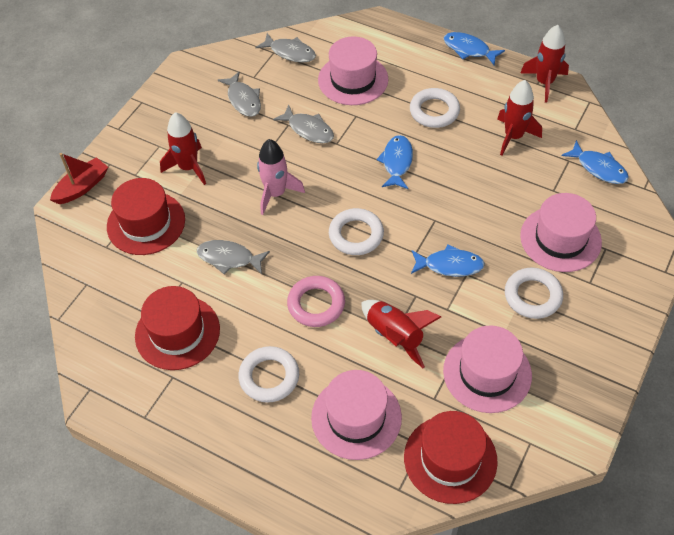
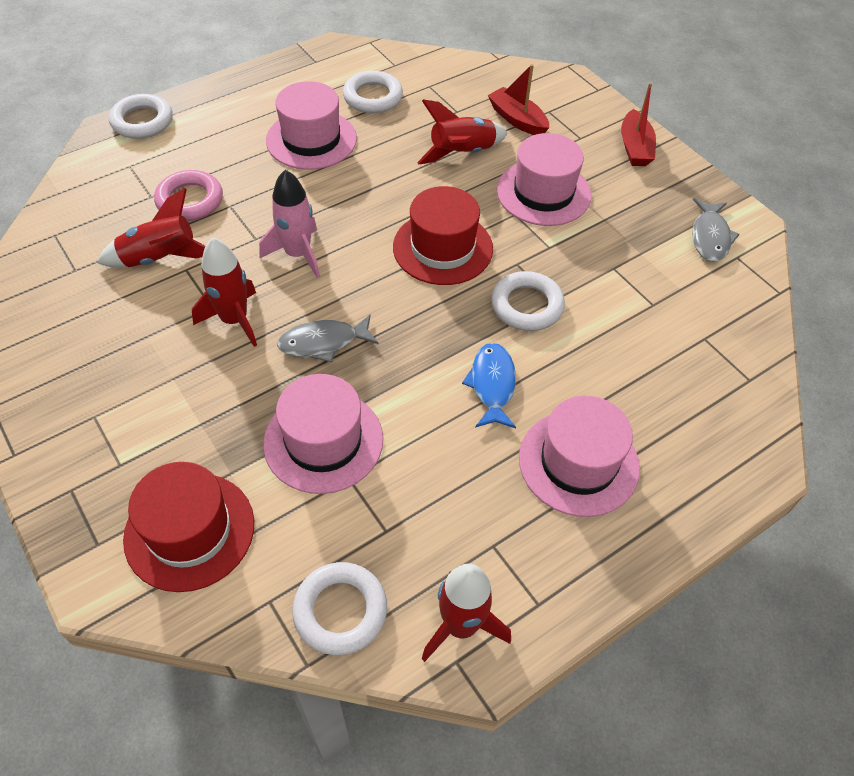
blue fish: 4 -> 1
grey fish: 4 -> 2
red boat: 1 -> 2
red hat: 3 -> 2

